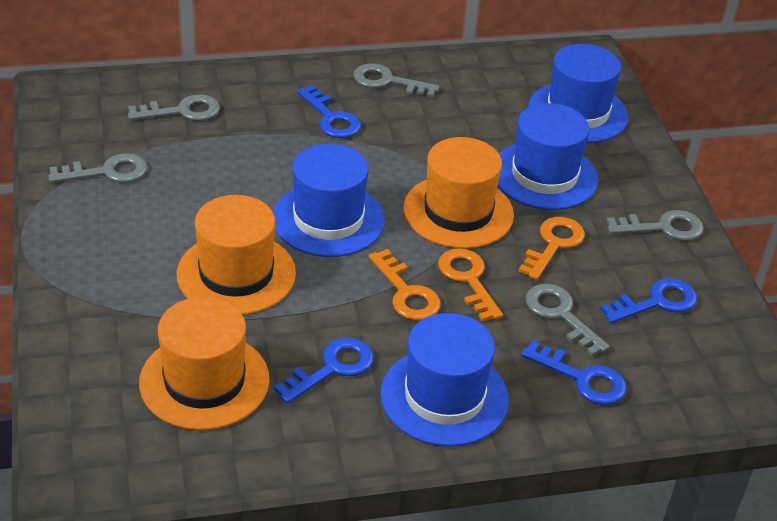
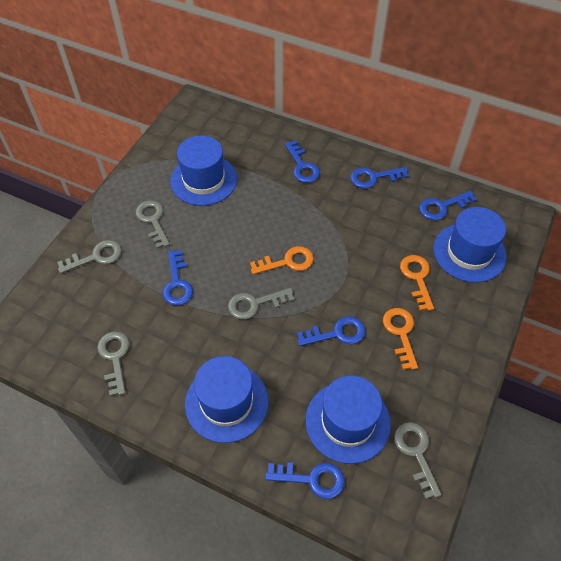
blue key: 4 -> 6
orange hat: 3 -> 0

